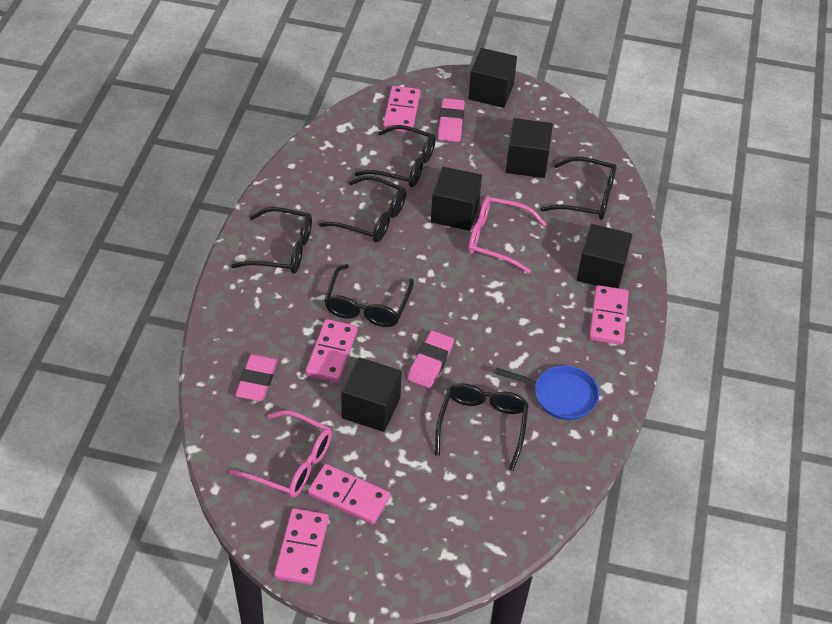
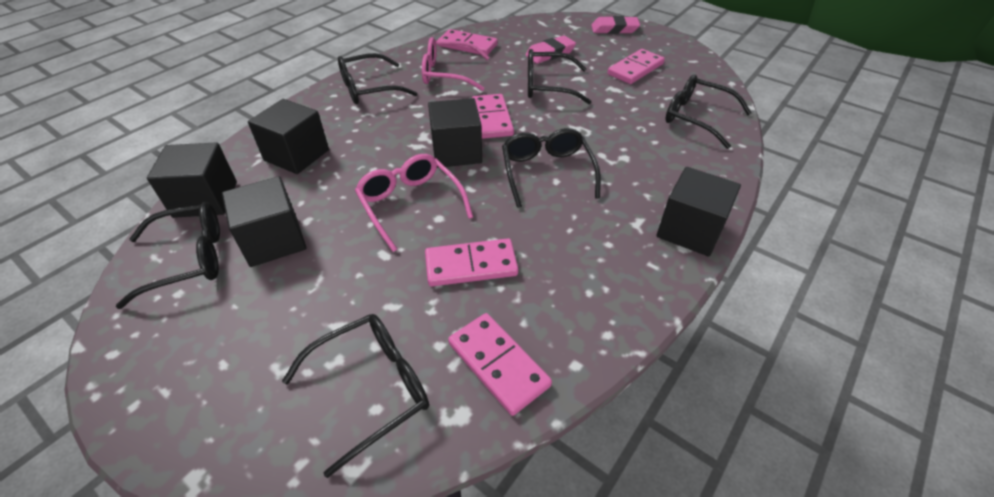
blue pan: 1 -> 0
pink eraser: 3 -> 2

